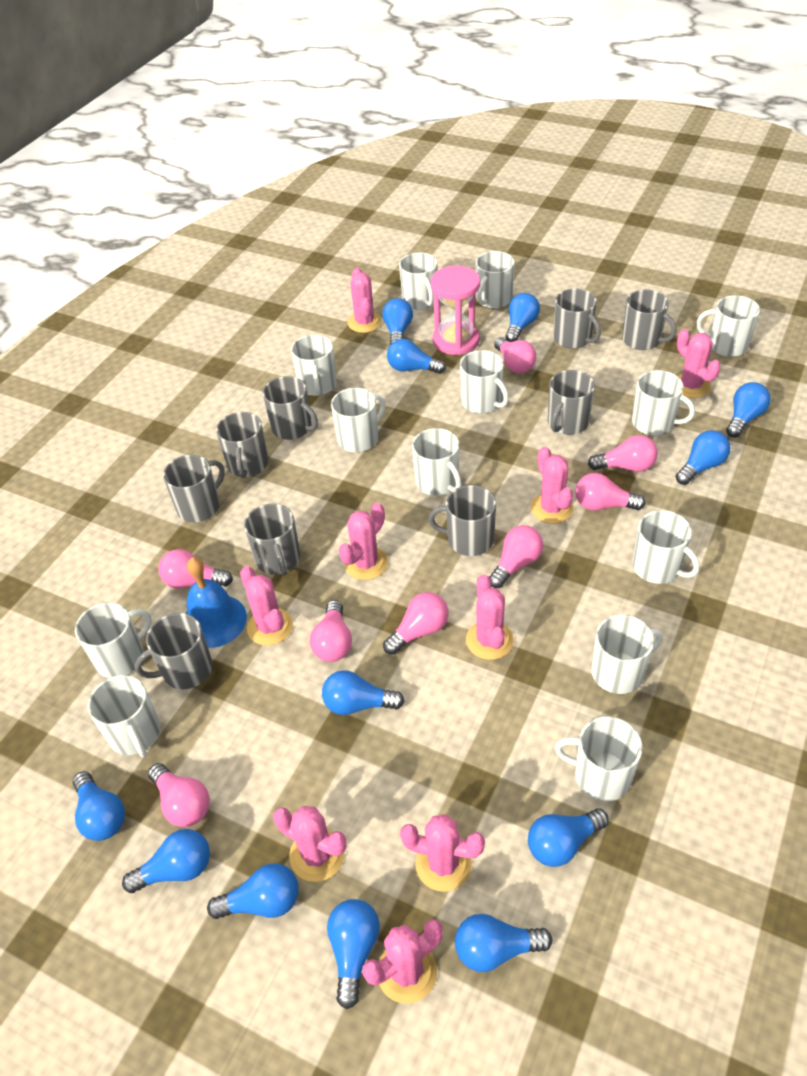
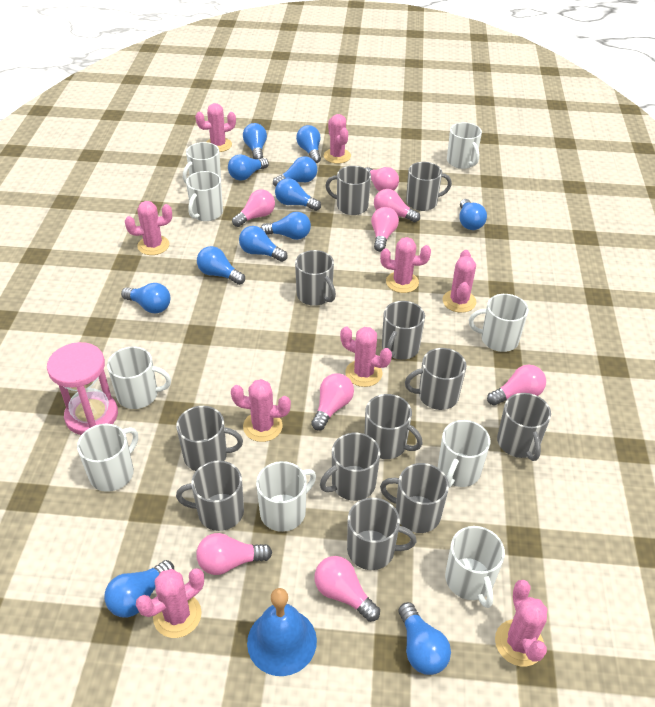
grey mug: 9 -> 12
white mug: 13 -> 9

